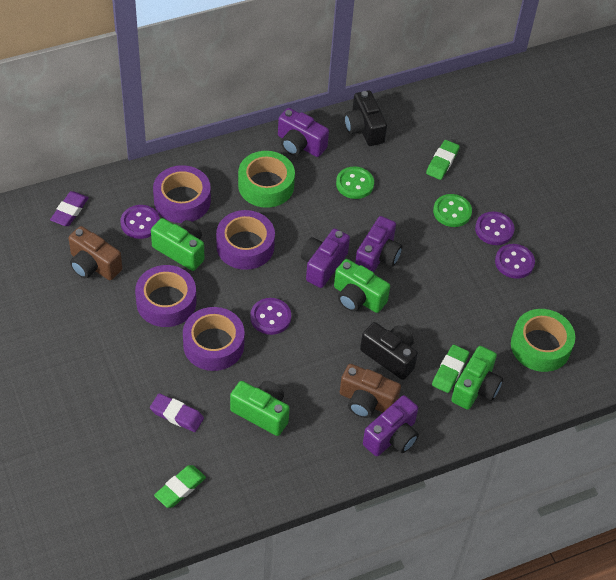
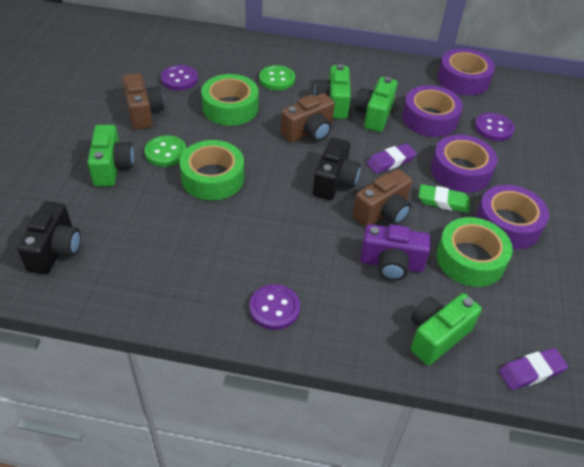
brown camera: 2 -> 3
green eraser: 3 -> 1
green tape: 2 -> 3
purple button: 4 -> 3
purple camera: 4 -> 1

